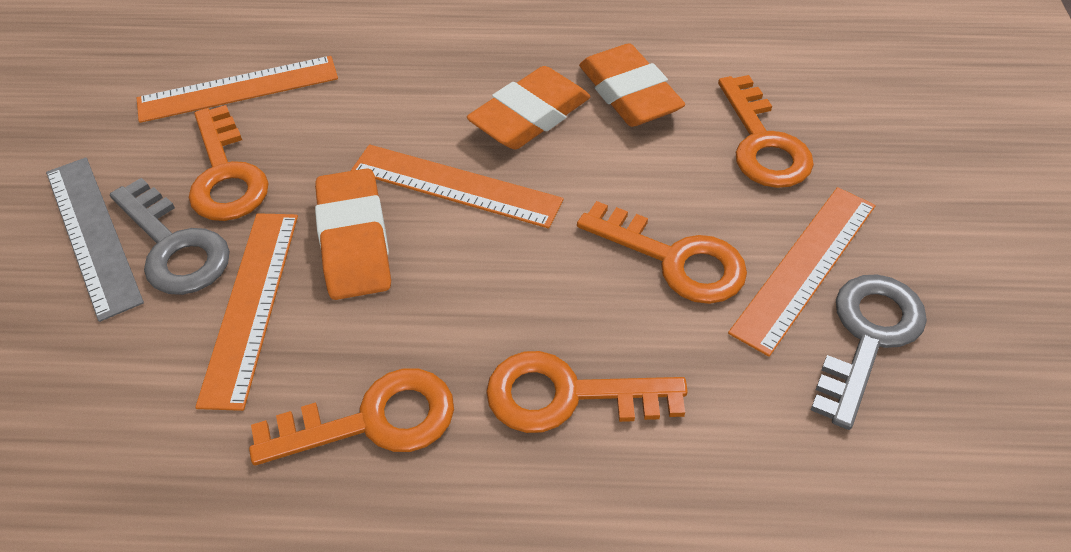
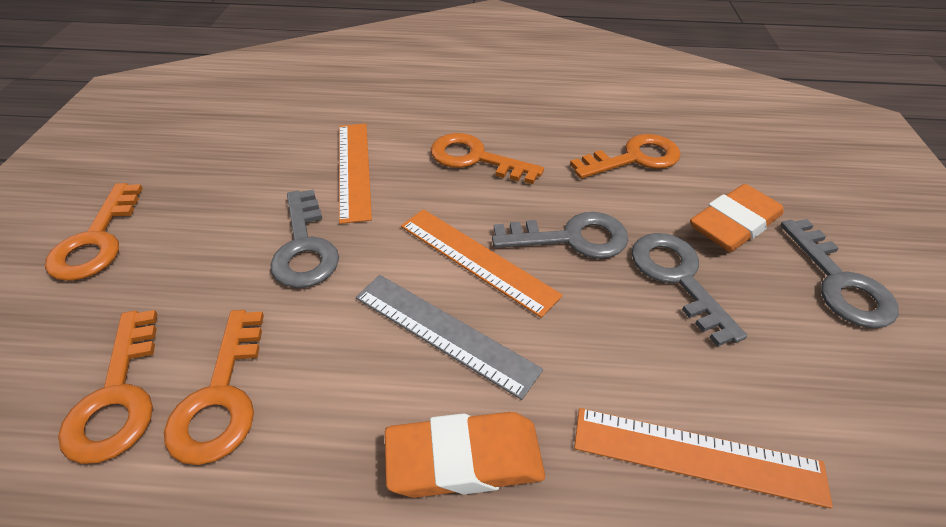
grey key: 2 -> 4
orange eraser: 3 -> 2
orange ruler: 4 -> 3

